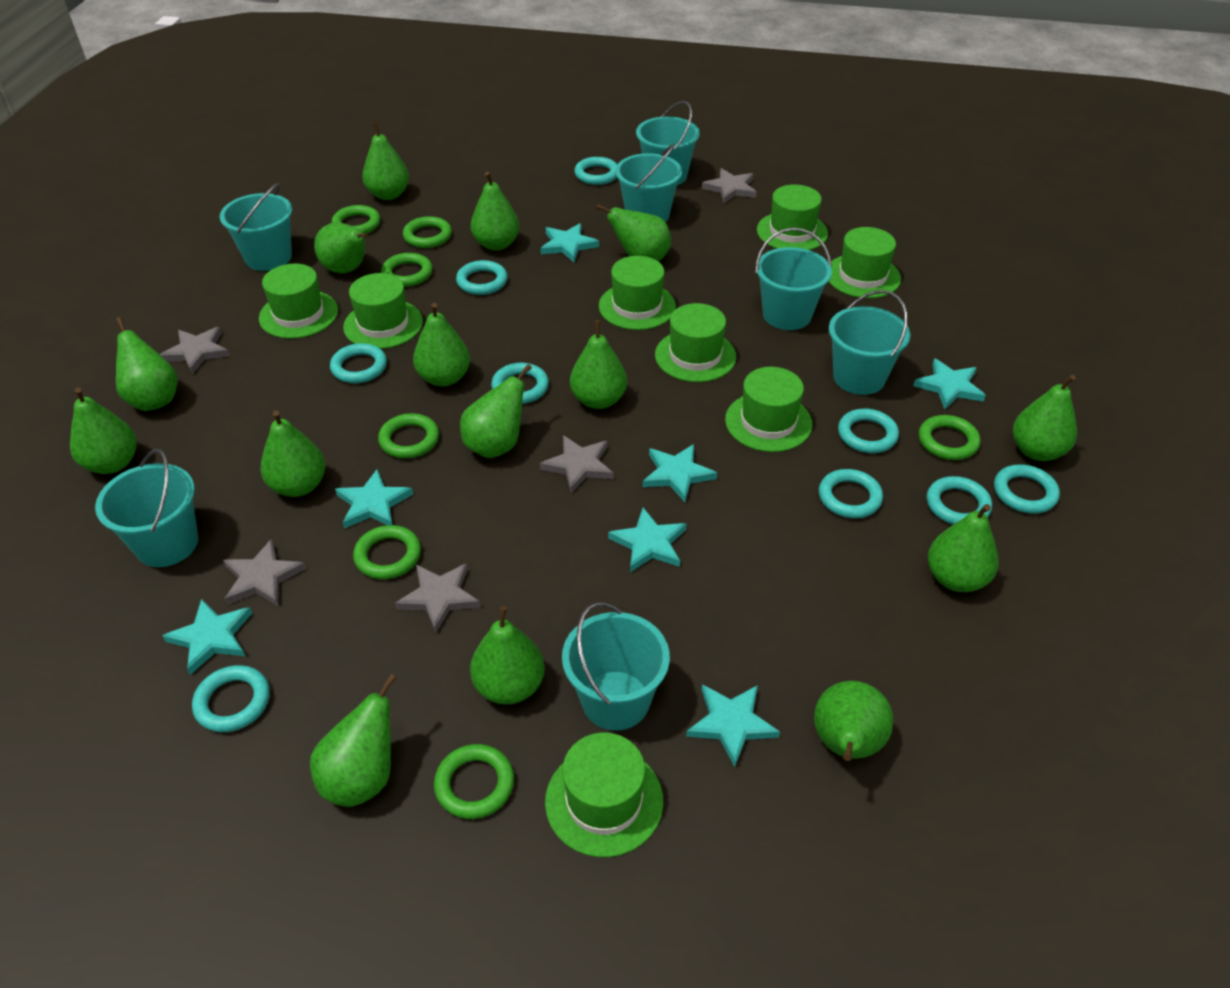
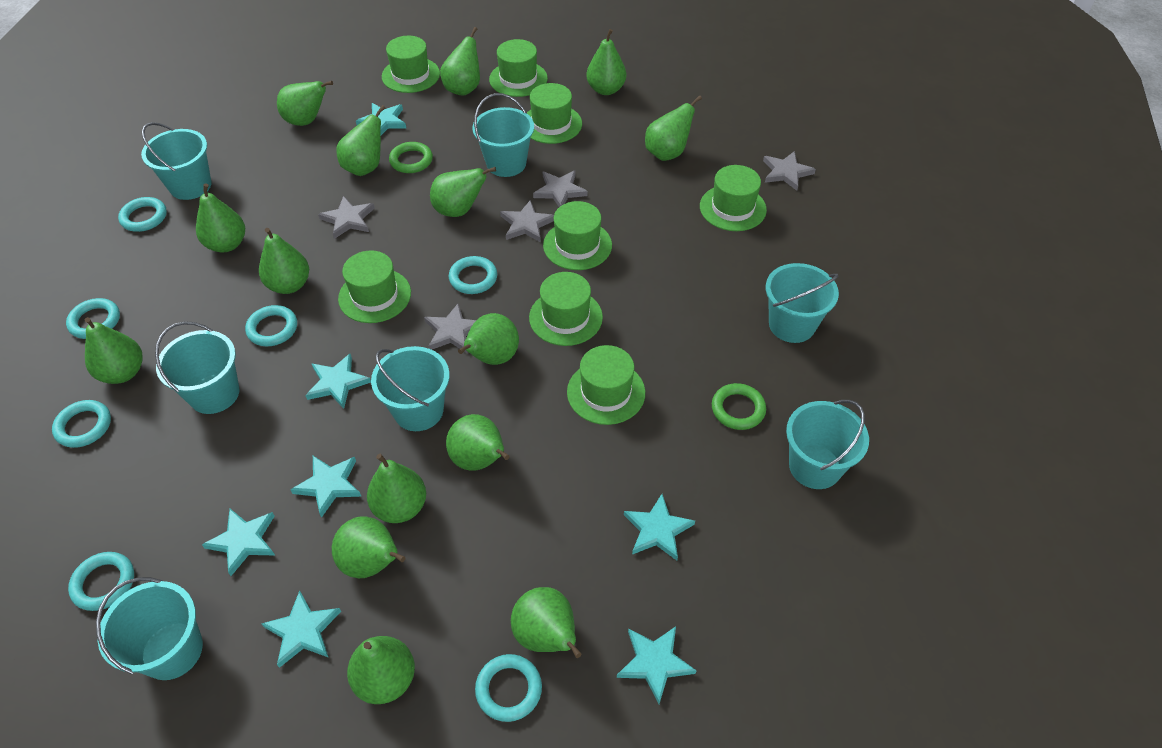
green ring: 7 -> 2
turquoise ring: 9 -> 7

